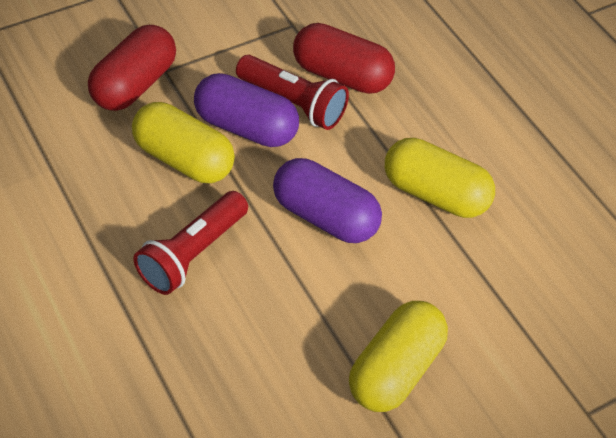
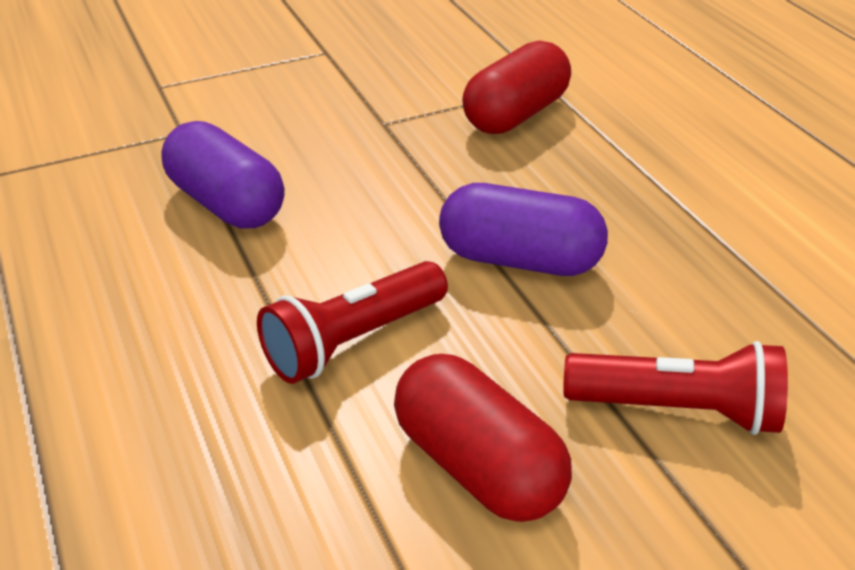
yellow capsule: 3 -> 0

